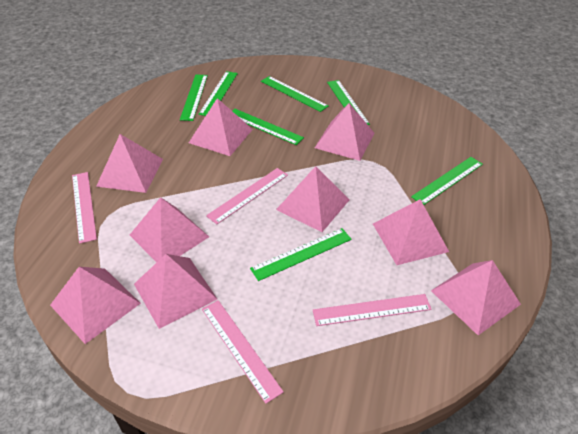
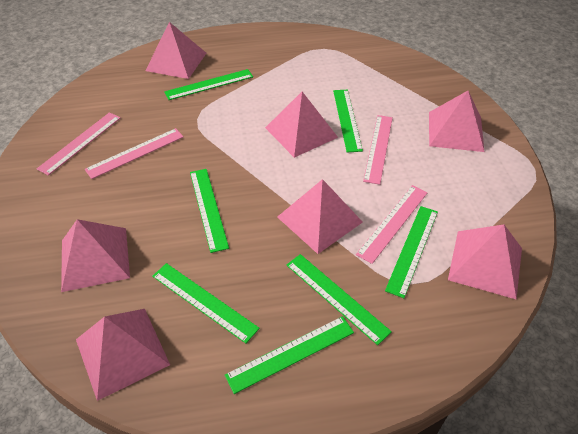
pink pyramid: 9 -> 7

